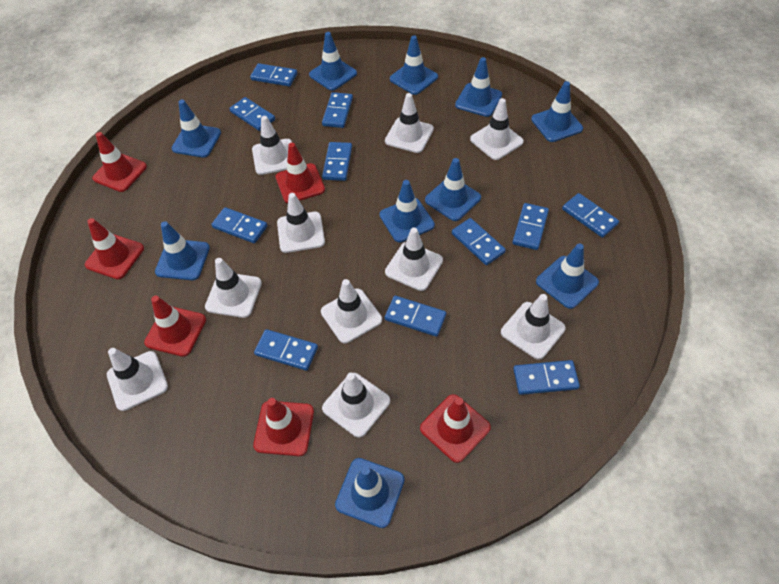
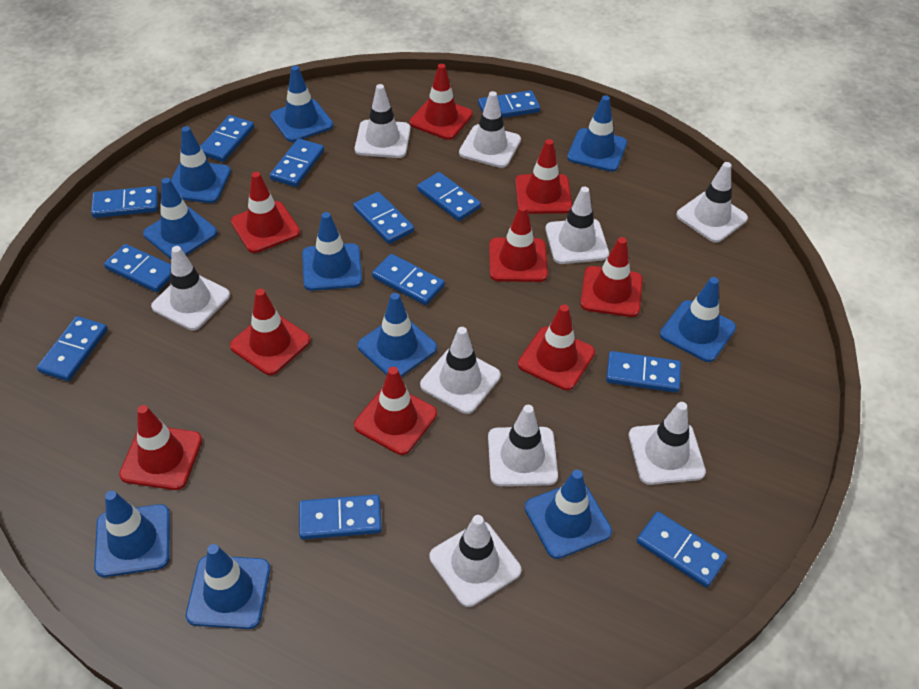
blue domino: 11 -> 12
red traffic cone: 6 -> 9
white traffic cone: 10 -> 9

